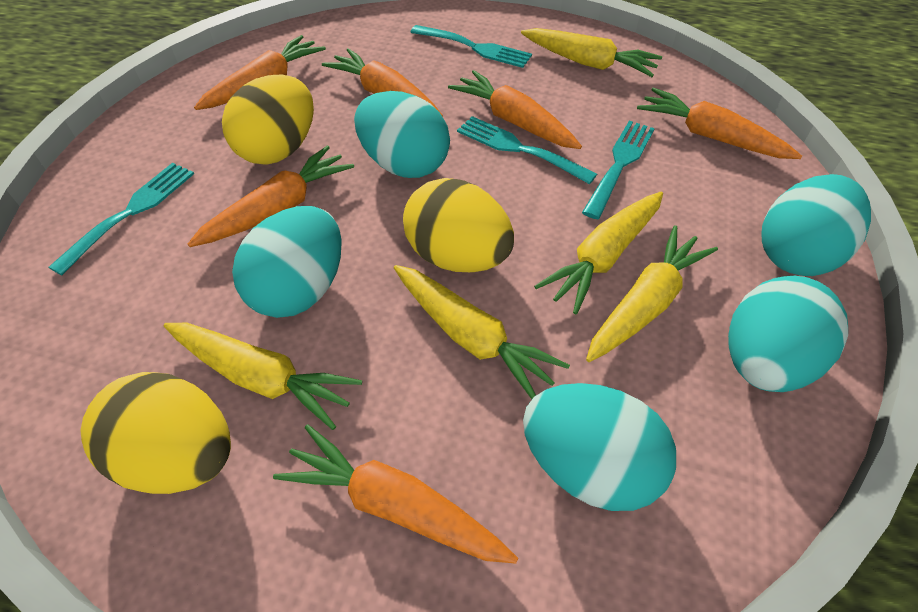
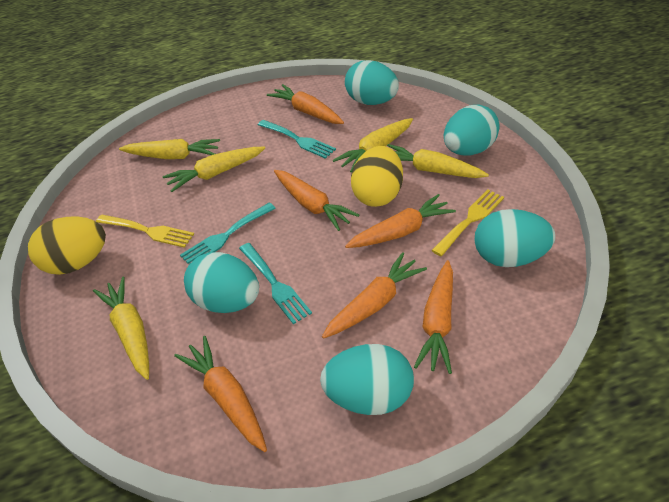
turquoise fork: 4 -> 3
yellow egg: 3 -> 2
yellow fork: 0 -> 2

